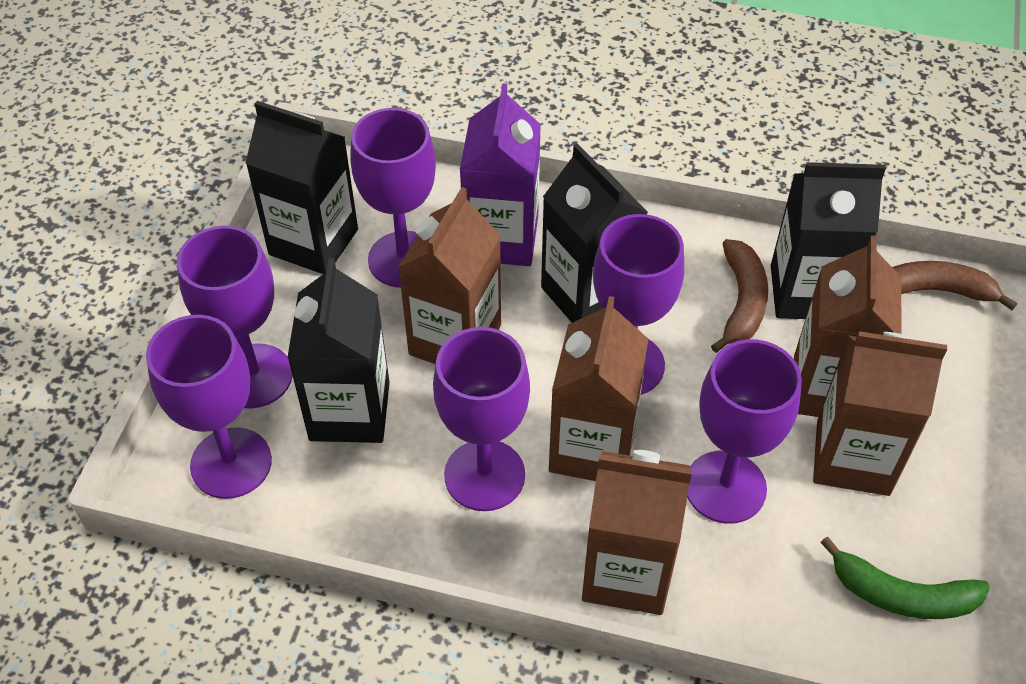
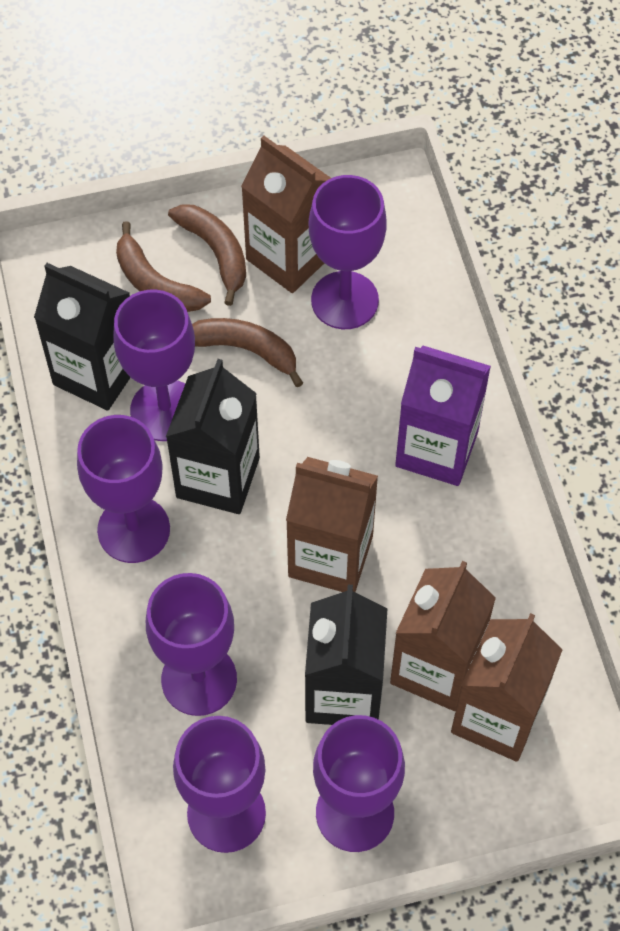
black carton: 4 -> 3
brown banana: 2 -> 3
brown carton: 5 -> 4
green banana: 1 -> 0

